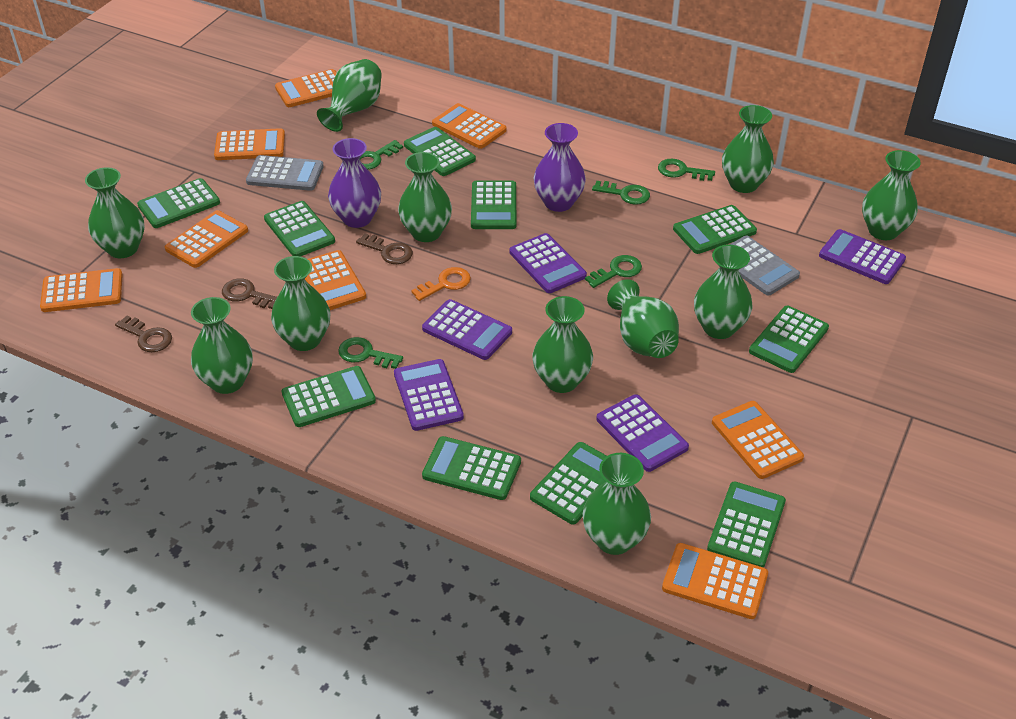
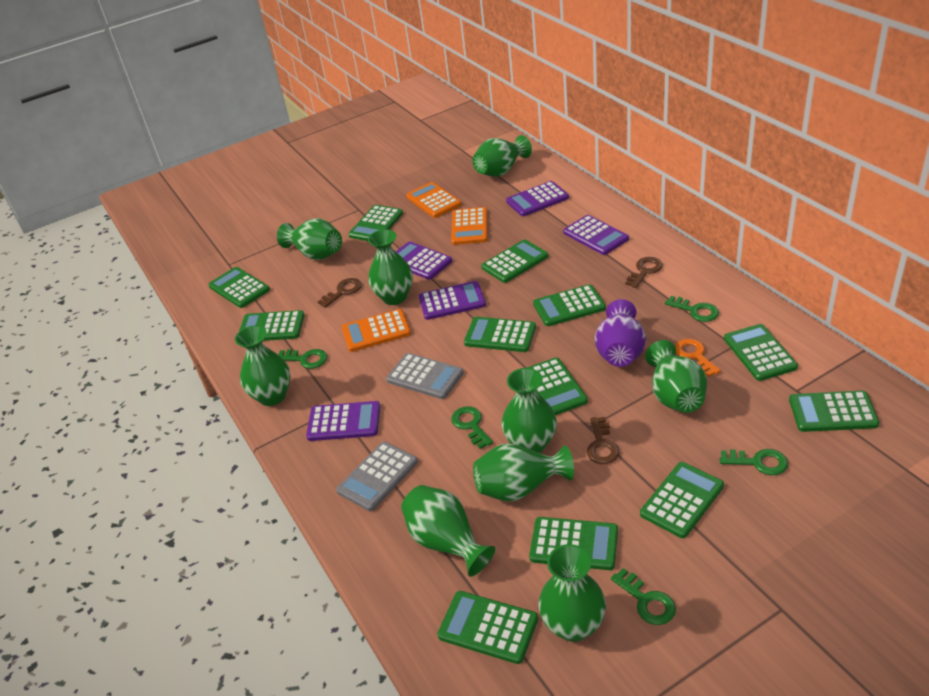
green calculator: 10 -> 12
green vase: 11 -> 9
orange calculator: 8 -> 3
purple vase: 2 -> 1

